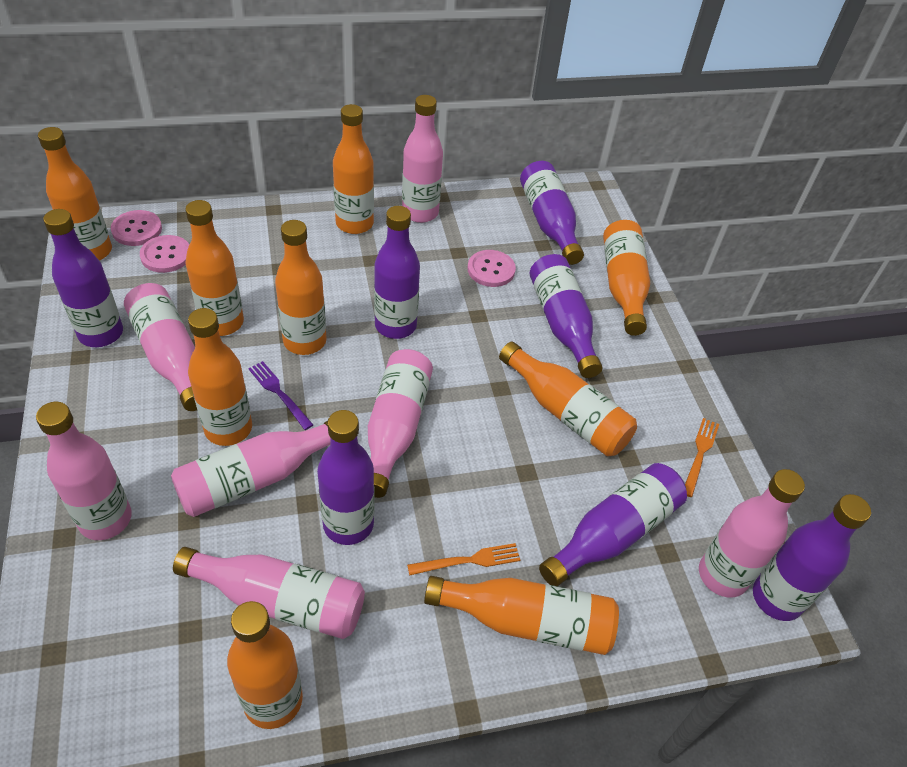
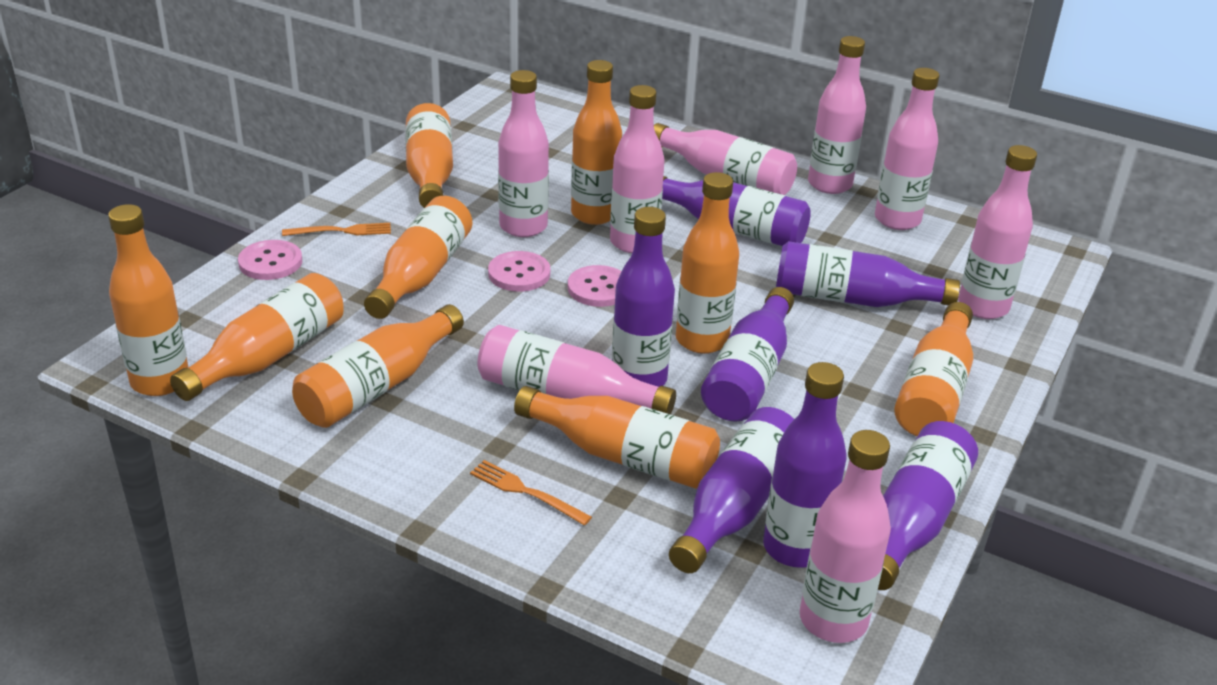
pink bottle: 7 -> 8
purple fork: 1 -> 0

